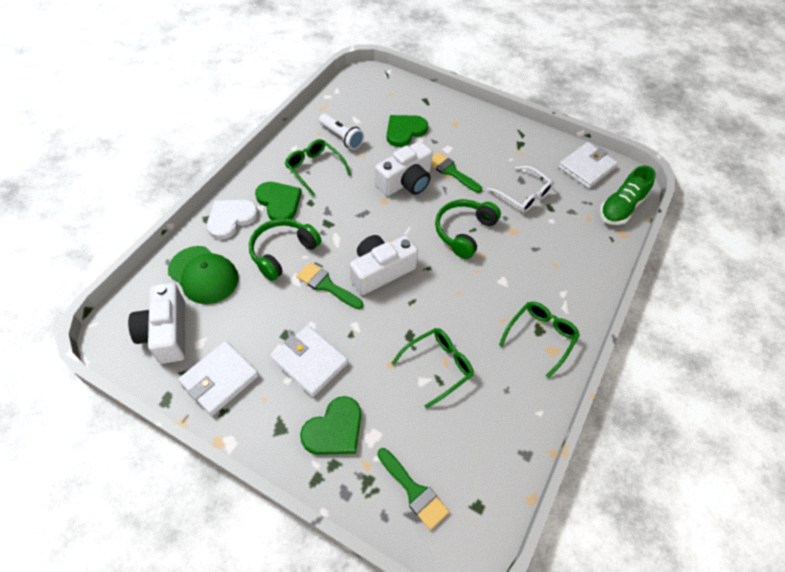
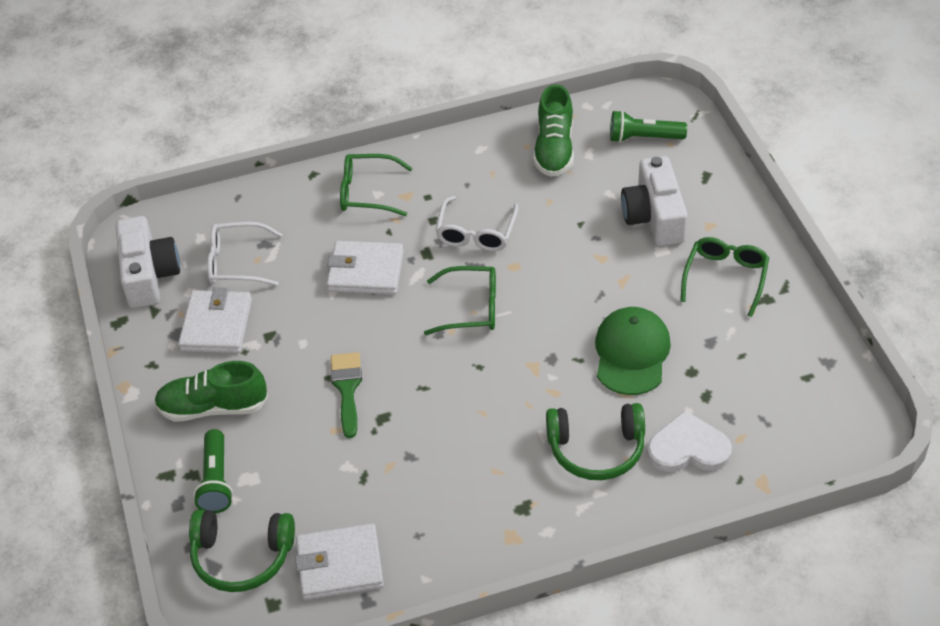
green brush: 3 -> 1
green flashlight: 0 -> 2
green heart: 3 -> 0
green shoe: 1 -> 2
white camera: 3 -> 2
white flashlight: 1 -> 0
white glasses: 1 -> 2

